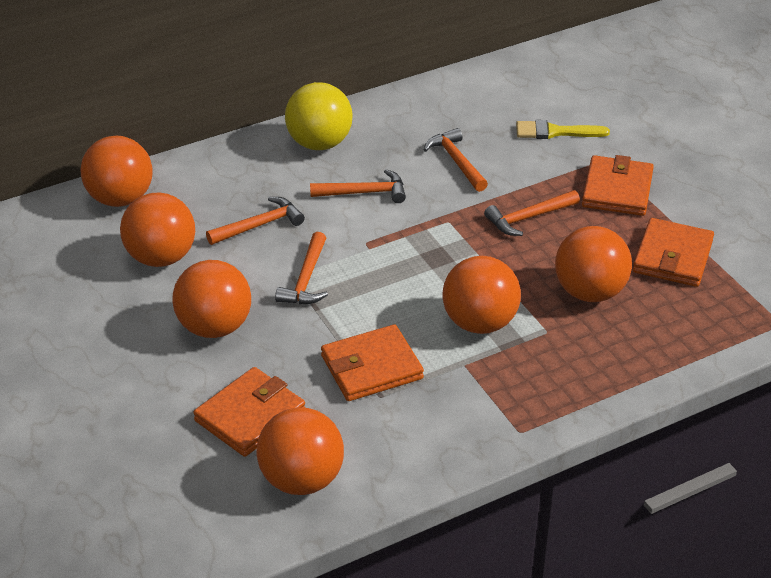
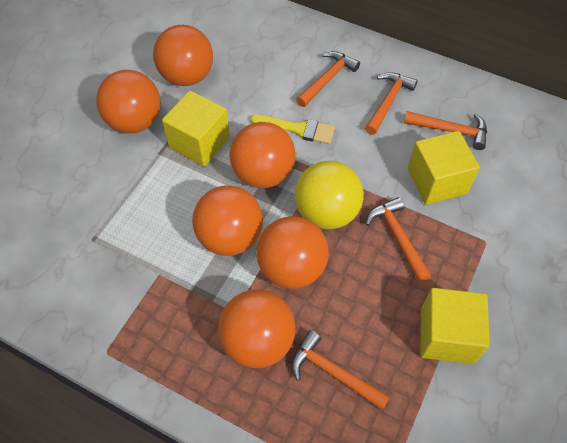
orange wallet: 4 -> 0
yellow cube: 0 -> 3

